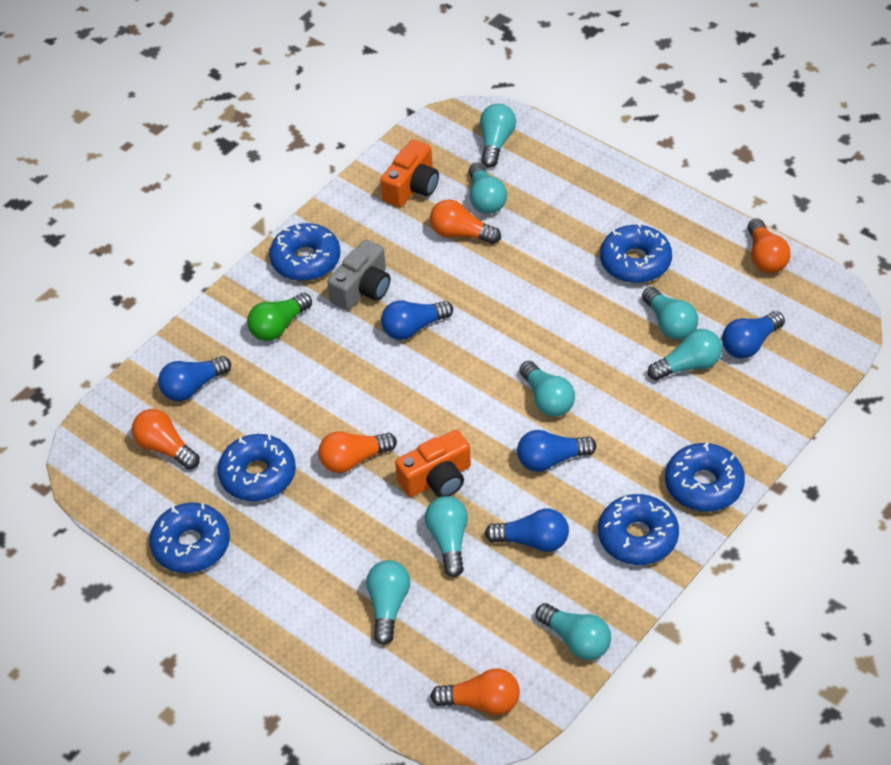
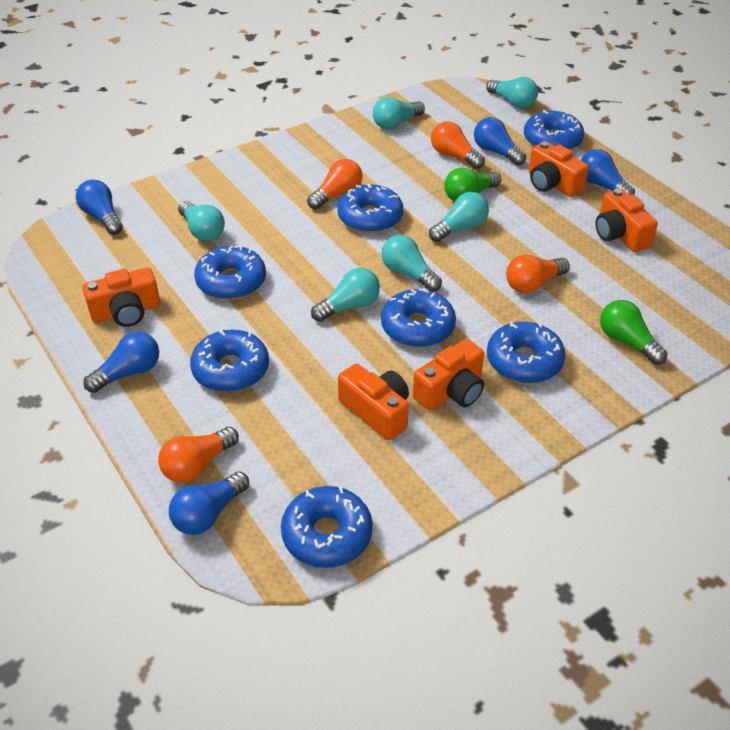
blue donut: 6 -> 7
green light bulb: 1 -> 2
grey camera: 1 -> 0
orange camera: 2 -> 5
orange light bulb: 5 -> 4
turquoise light bulb: 8 -> 6

